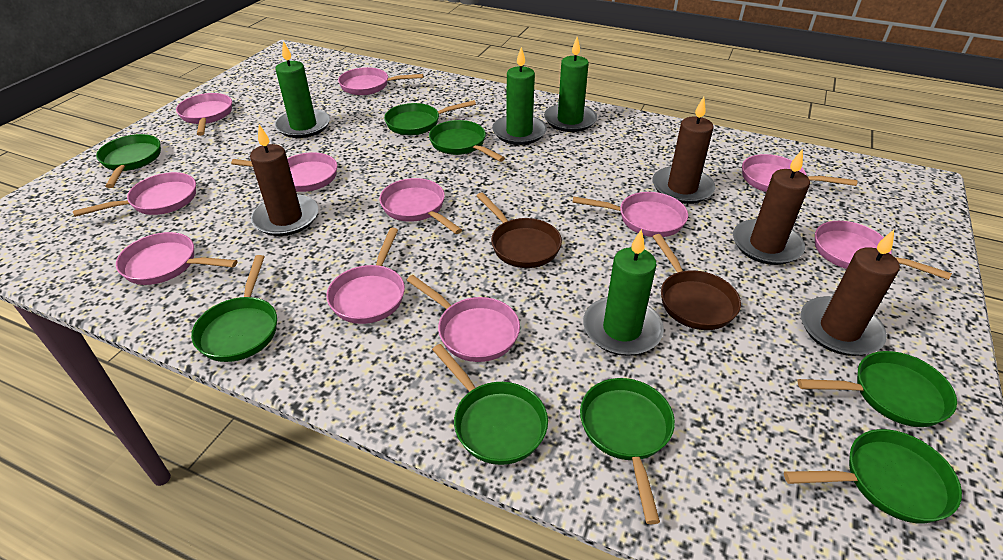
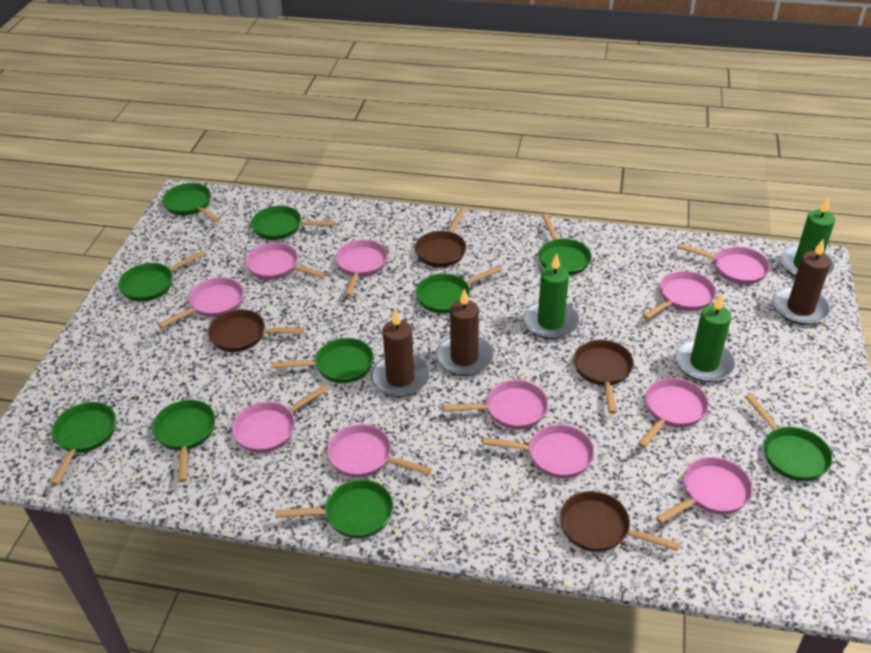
brown candle: 4 -> 3
brown pan: 2 -> 4
green candle: 4 -> 3
green pan: 8 -> 10

